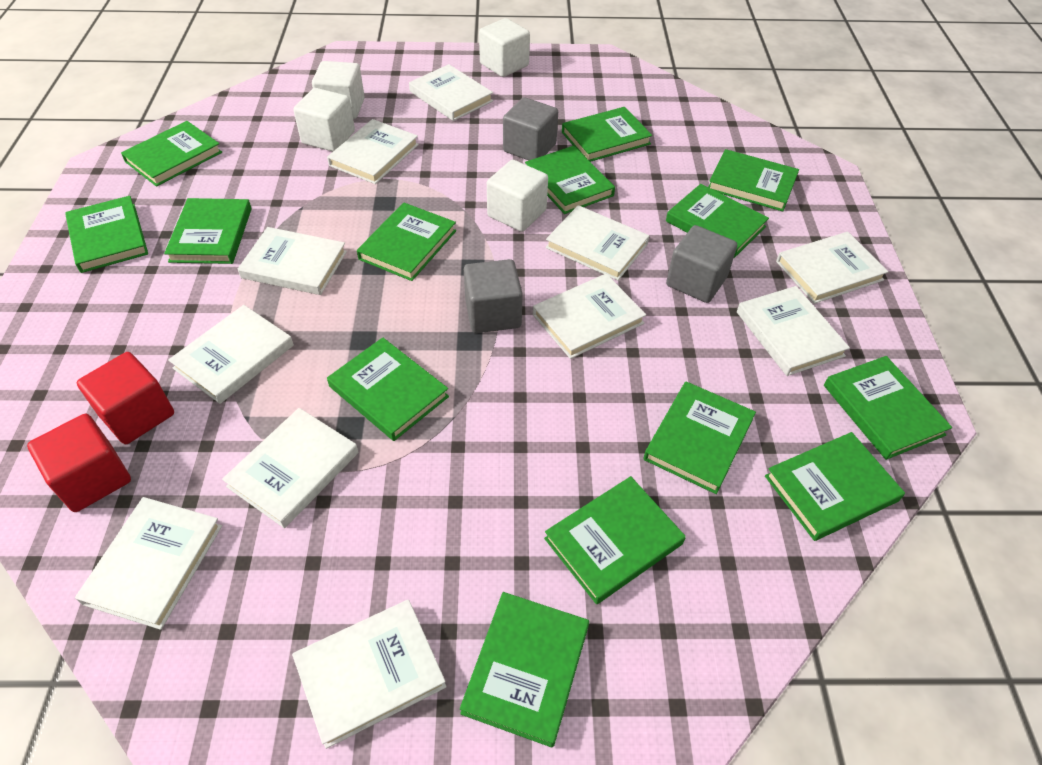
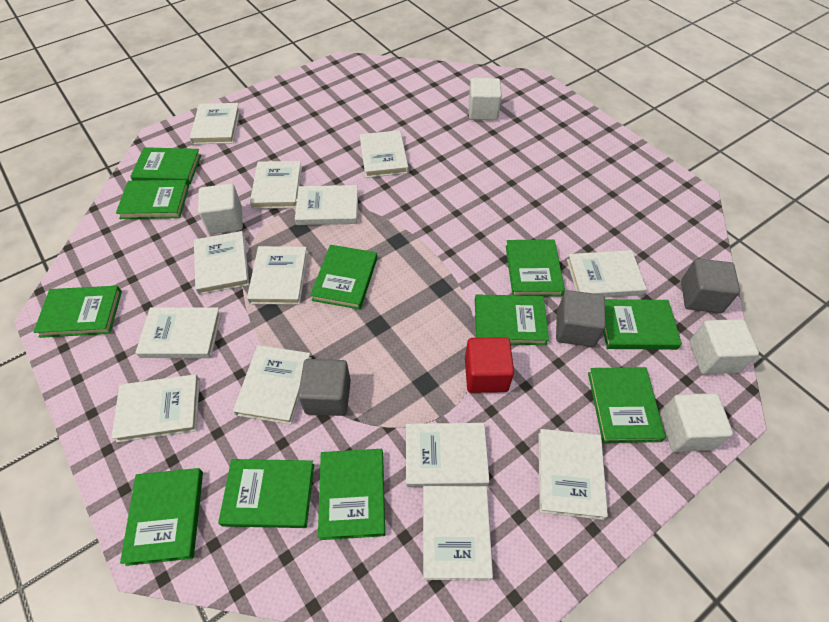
green book: 14 -> 11
red cube: 2 -> 1
white book: 11 -> 13

